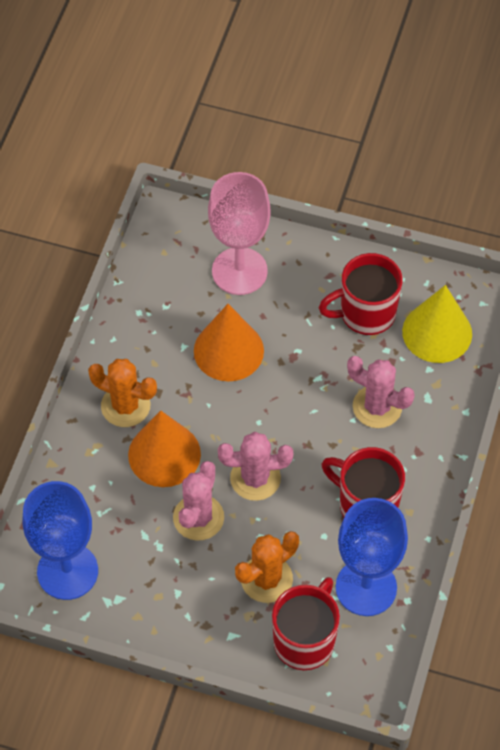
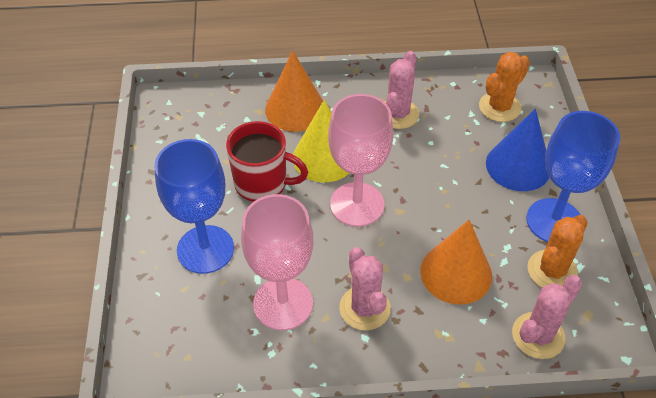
blue cone: 0 -> 1
pink goblet: 1 -> 2
red mug: 3 -> 1

